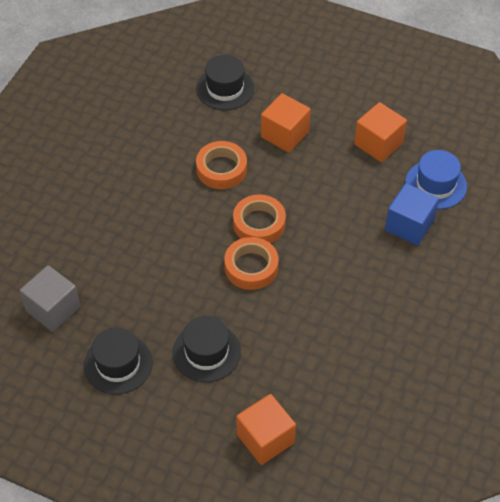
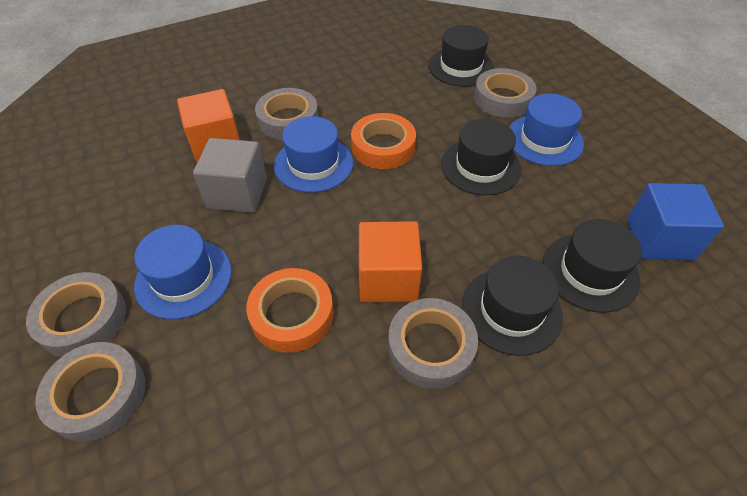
black hat: 3 -> 4
blue hat: 1 -> 3
grey tape: 0 -> 5
orange cube: 3 -> 2
orange tape: 3 -> 2

